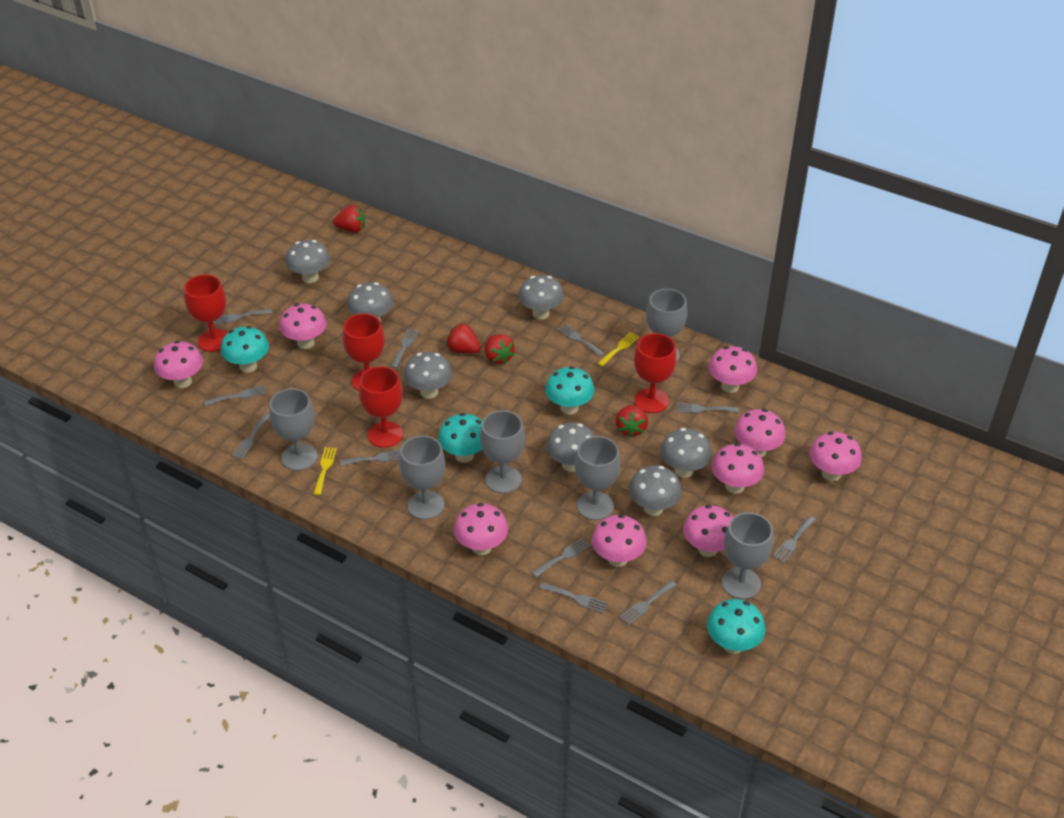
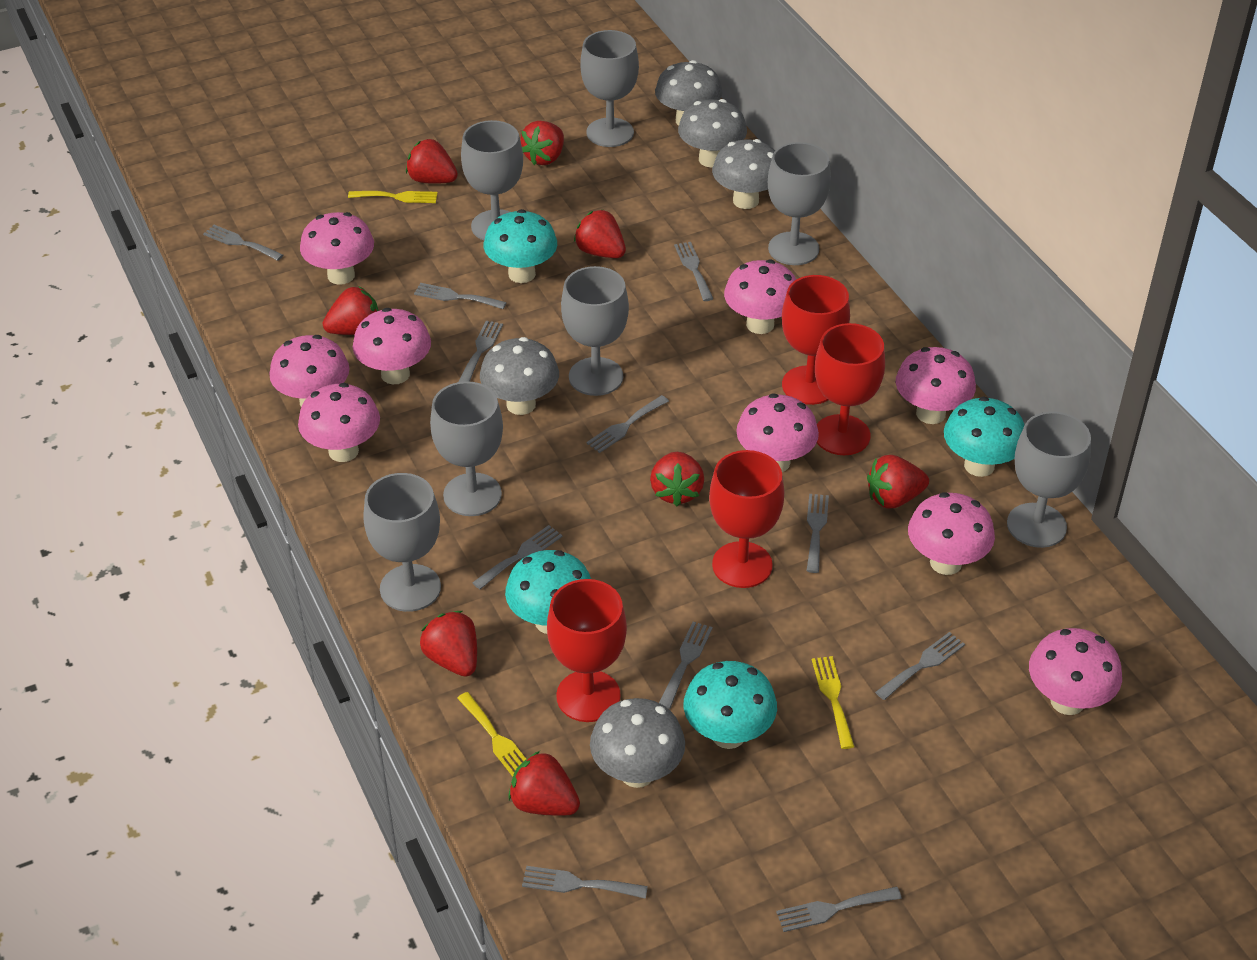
grey goblet: 6 -> 7
grey mushroom: 7 -> 5
red strawberry: 4 -> 8
yellow fork: 2 -> 3

